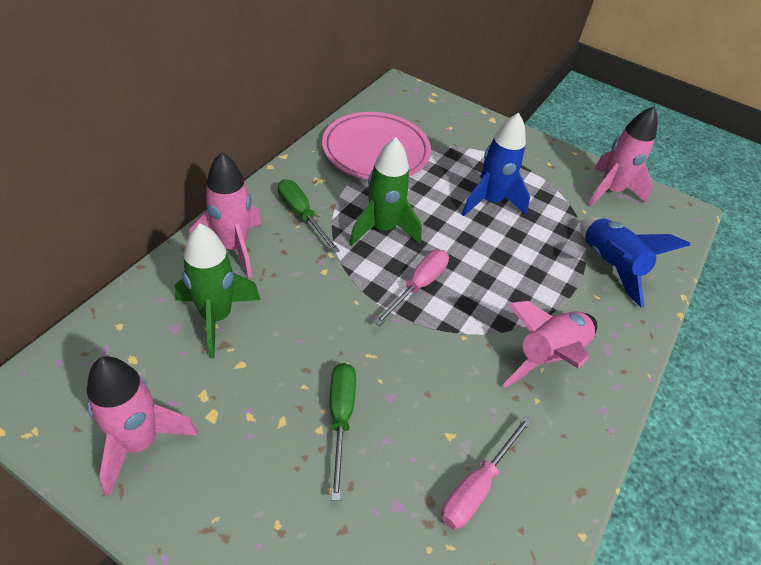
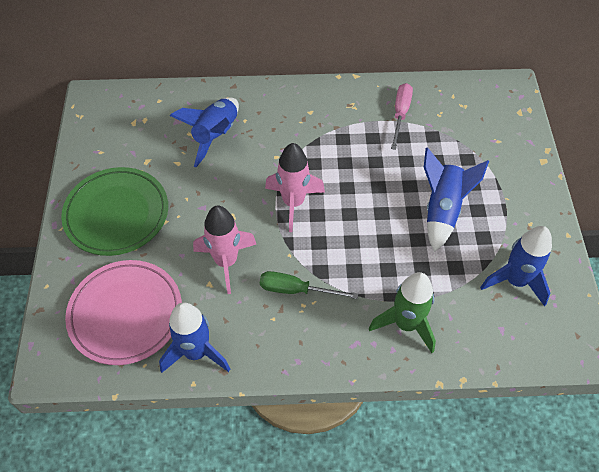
blue rocket: 2 -> 4
green plate: 0 -> 1
green rocket: 2 -> 1
green screwdriver: 2 -> 1
pink rocket: 4 -> 2
pink screwdriver: 2 -> 1

